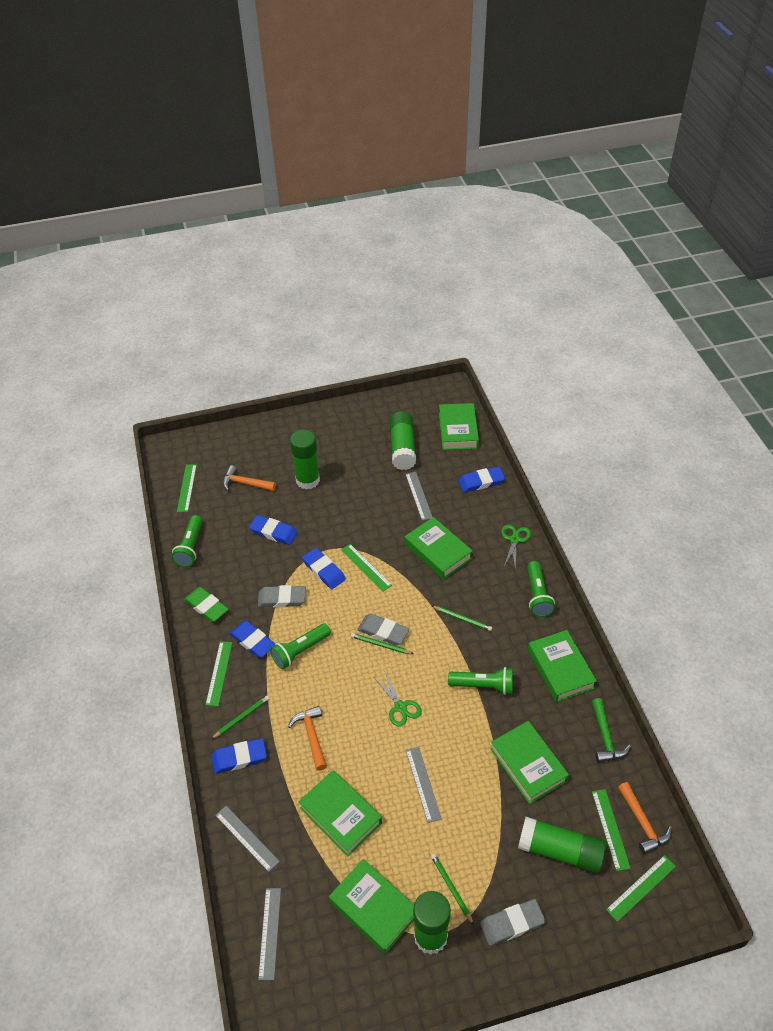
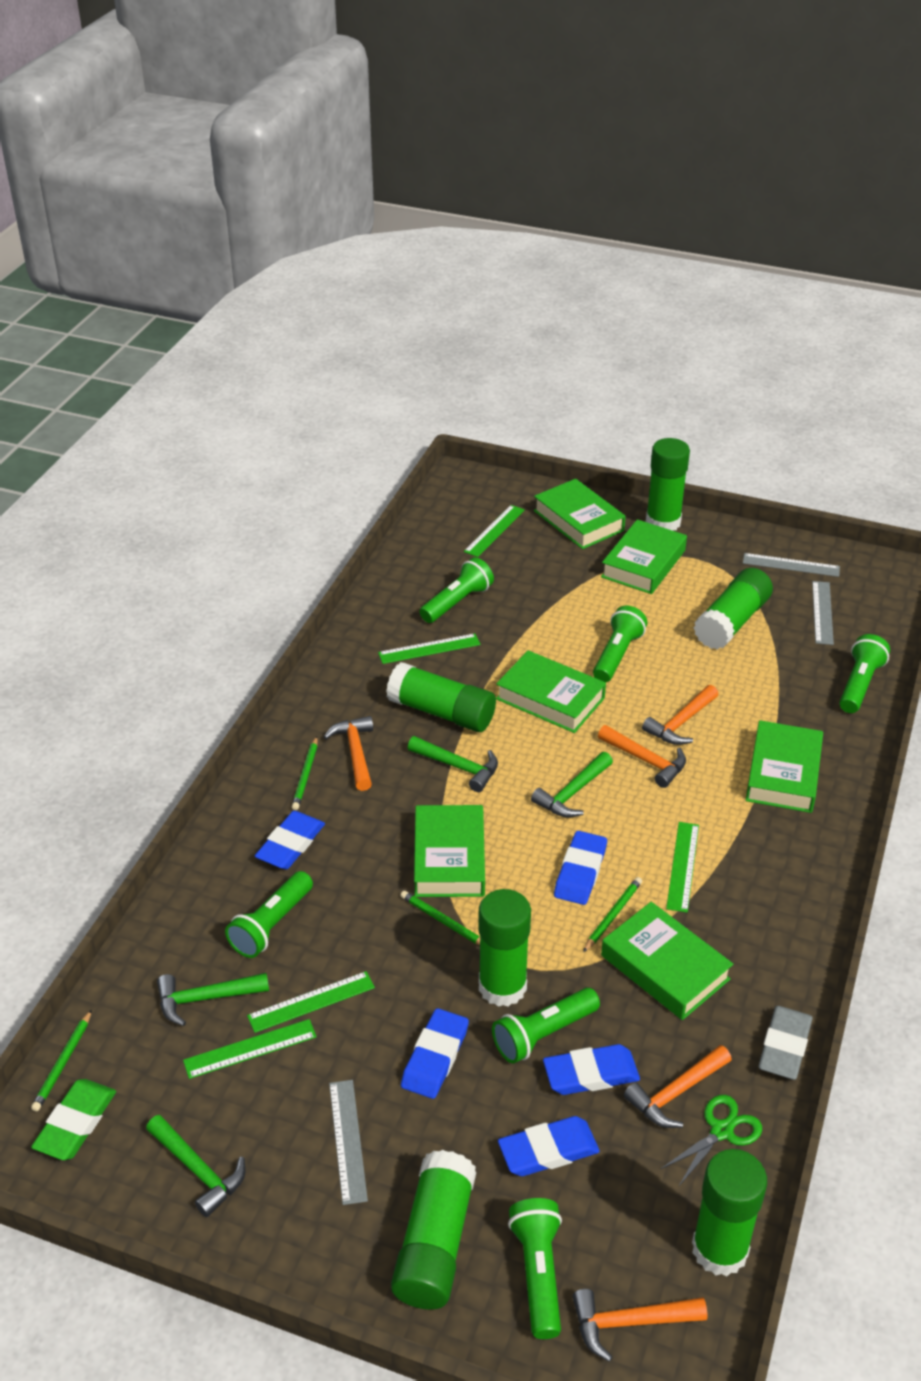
green flashlight: 4 -> 6
green glue stick: 4 -> 6
green hammer: 1 -> 4
green scissors: 2 -> 1
grey eraser: 3 -> 1
grey ruler: 4 -> 3
orange hammer: 3 -> 5

